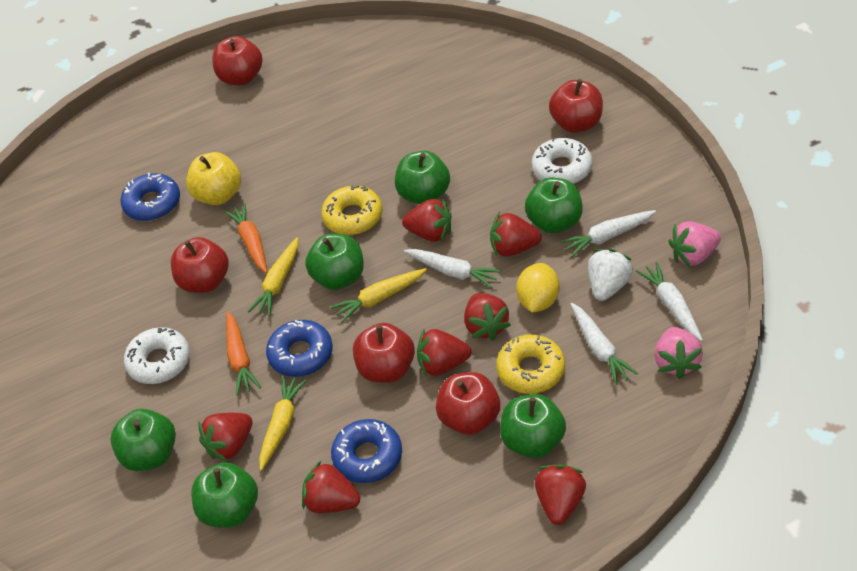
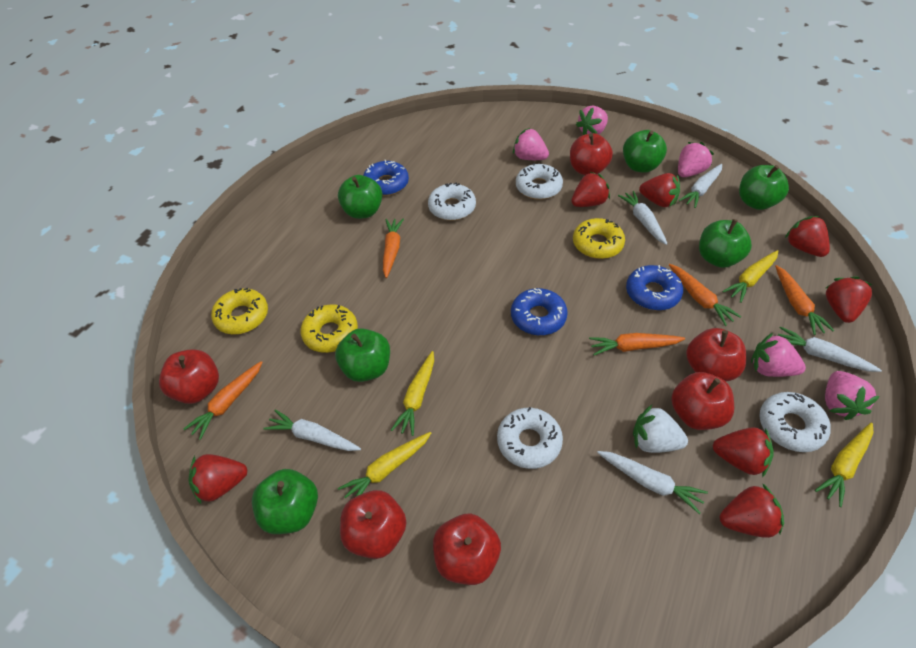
orange carrot: 2 -> 5
pink strawberry: 2 -> 5
red apple: 5 -> 6
white carrot: 4 -> 5
white donut: 2 -> 4
yellow apple: 1 -> 0
yellow carrot: 3 -> 4
yellow donut: 2 -> 3
yellow lemon: 1 -> 0

